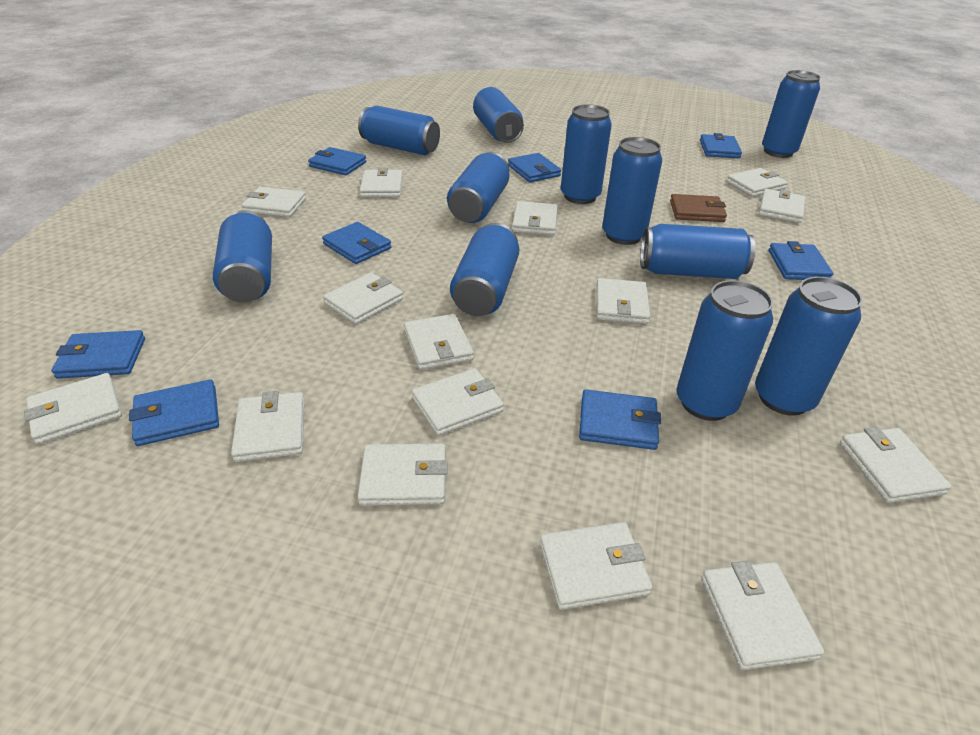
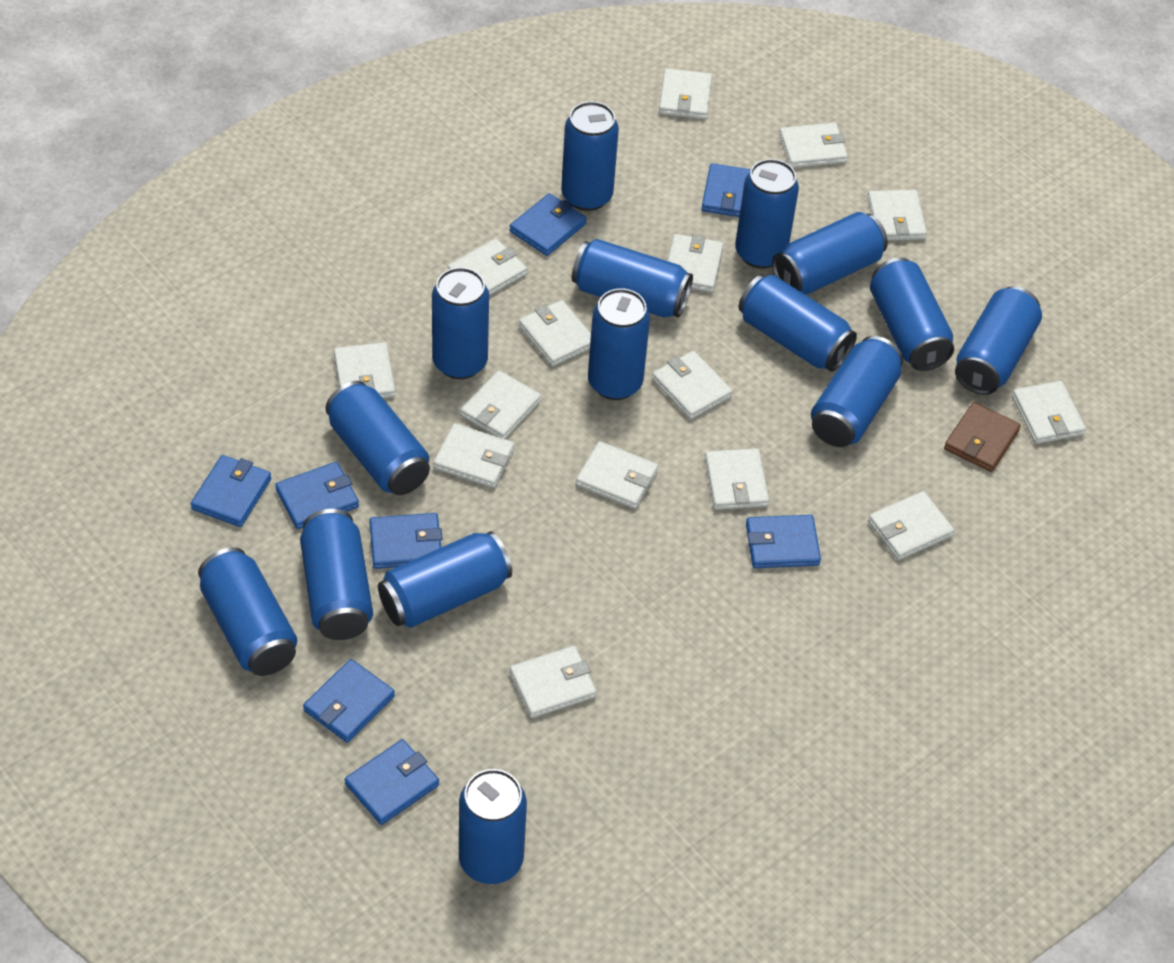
blue can: 11 -> 15

